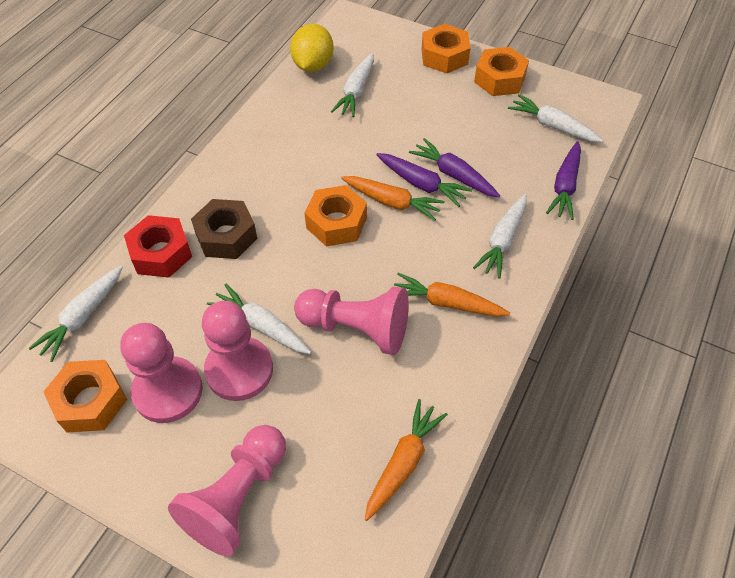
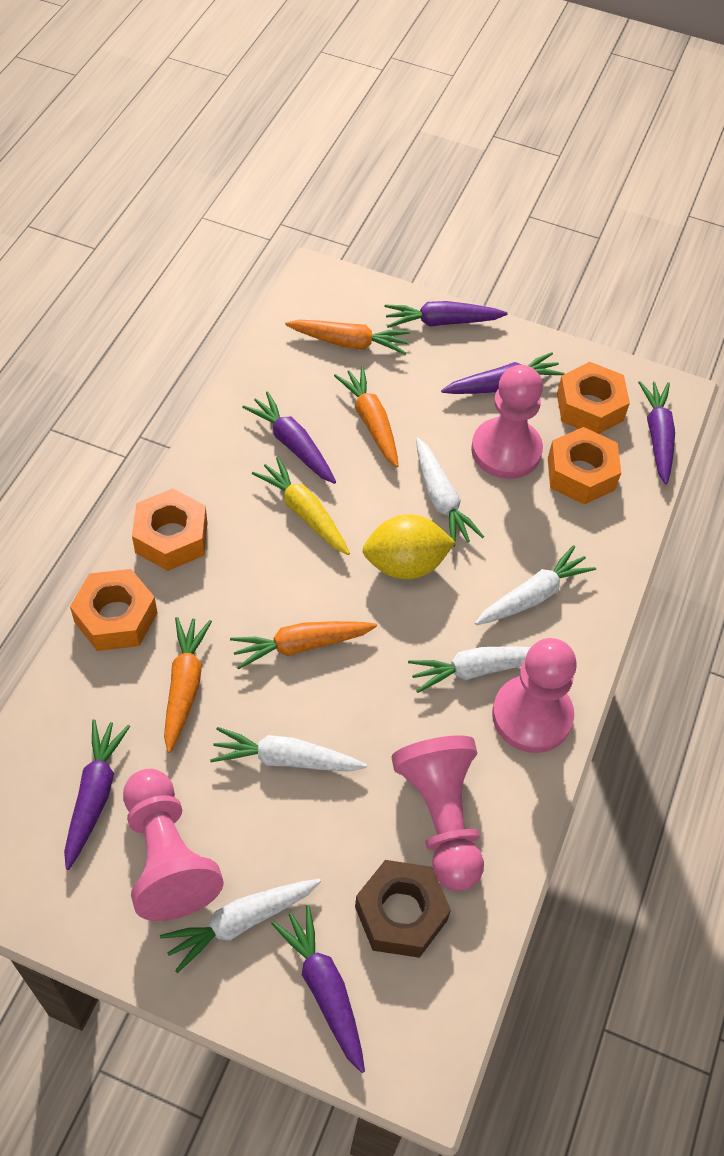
orange carrot: 3 -> 4
purple carrot: 3 -> 6
red nut: 1 -> 0
yellow carrot: 0 -> 1

